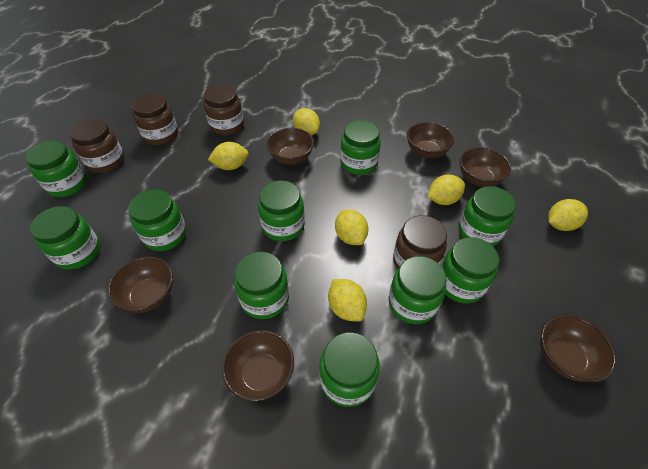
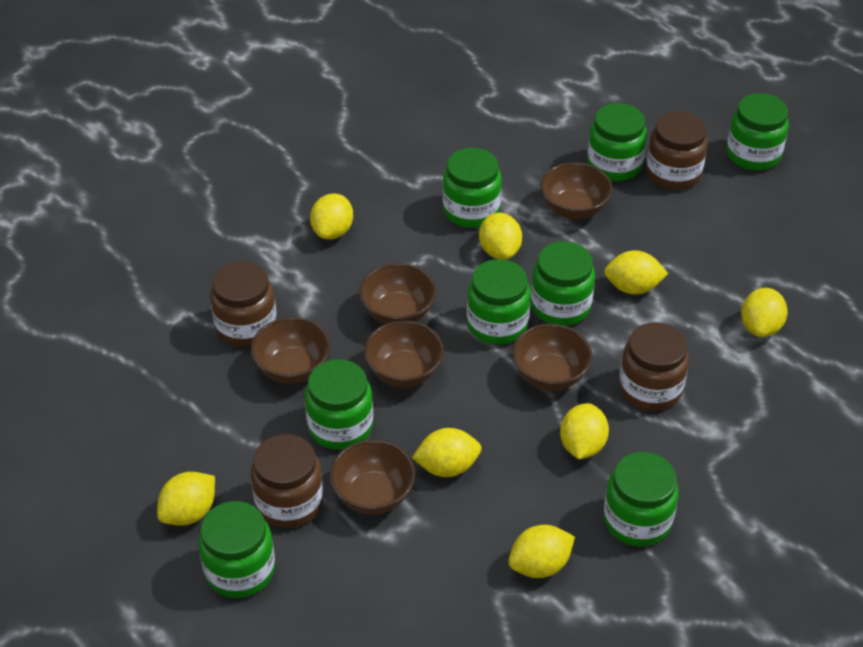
green jar: 10 -> 8
yellow lemon: 6 -> 8

